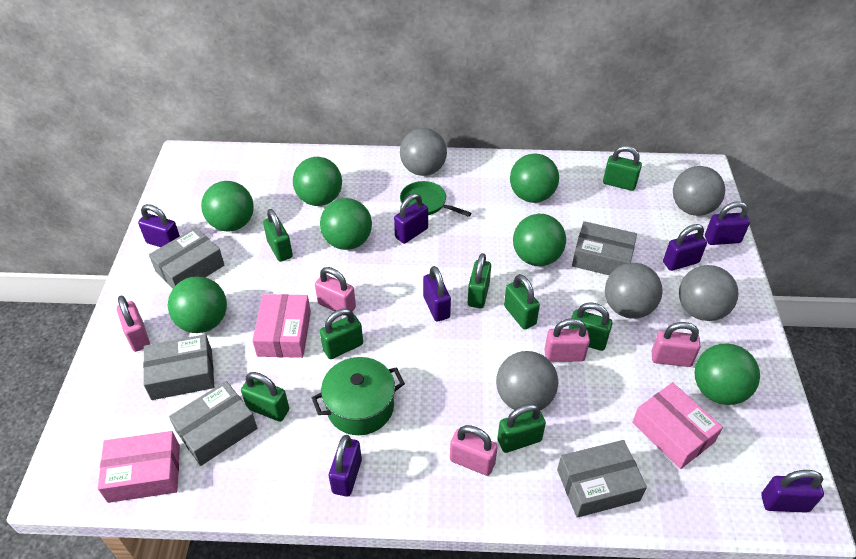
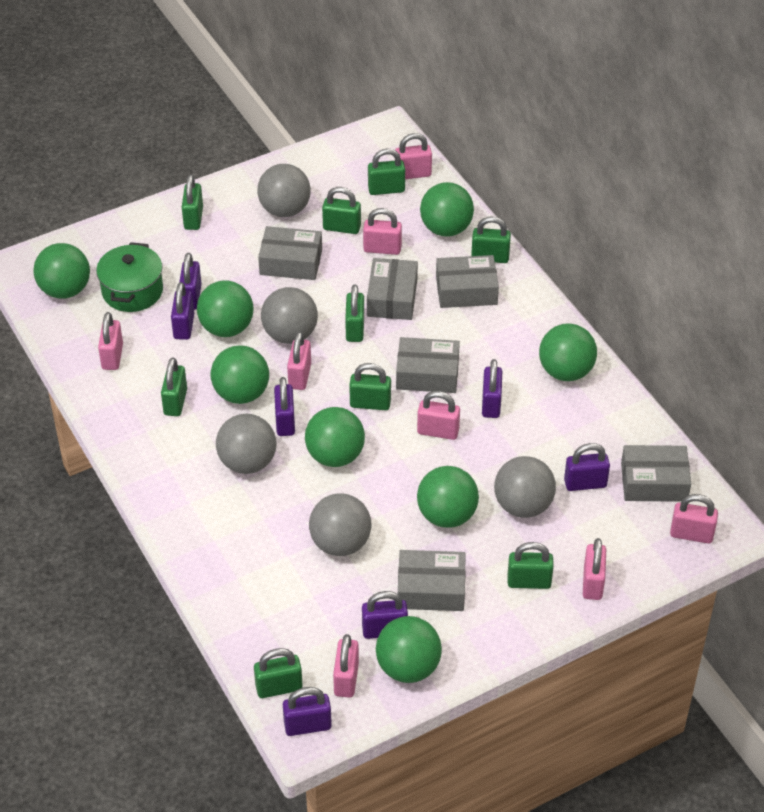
green ball: 7 -> 8
green padlock: 8 -> 9
green pan: 1 -> 0
grey box: 5 -> 6
pink box: 3 -> 0
pink padlock: 5 -> 8

